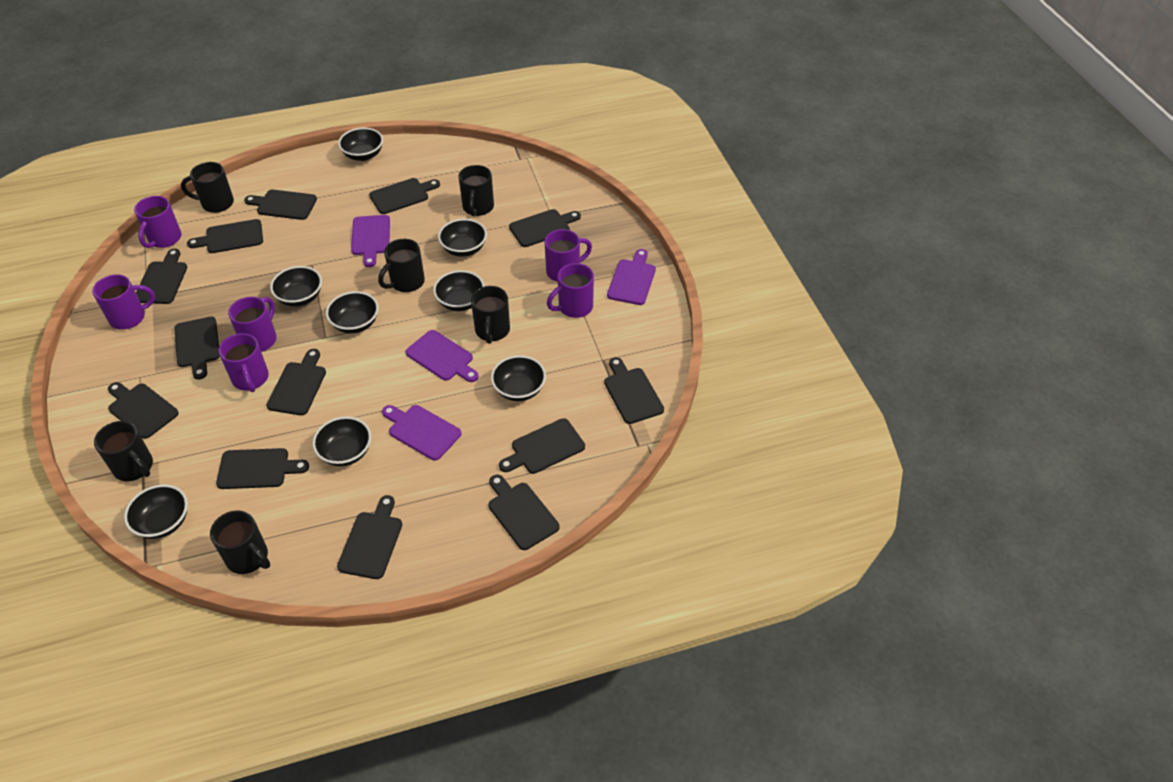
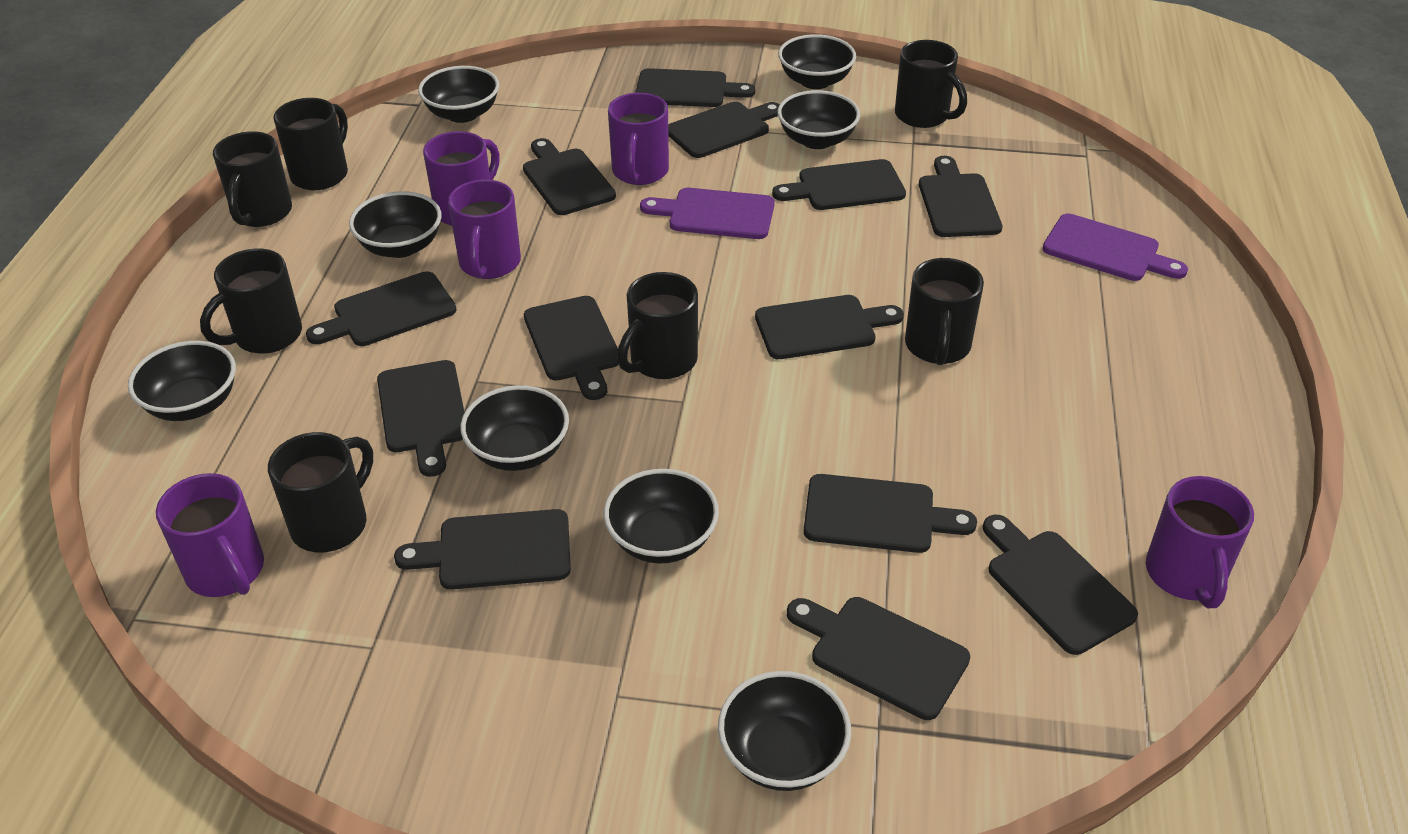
black mug: 6 -> 7
purple cutting board: 4 -> 2
purple mug: 6 -> 5

